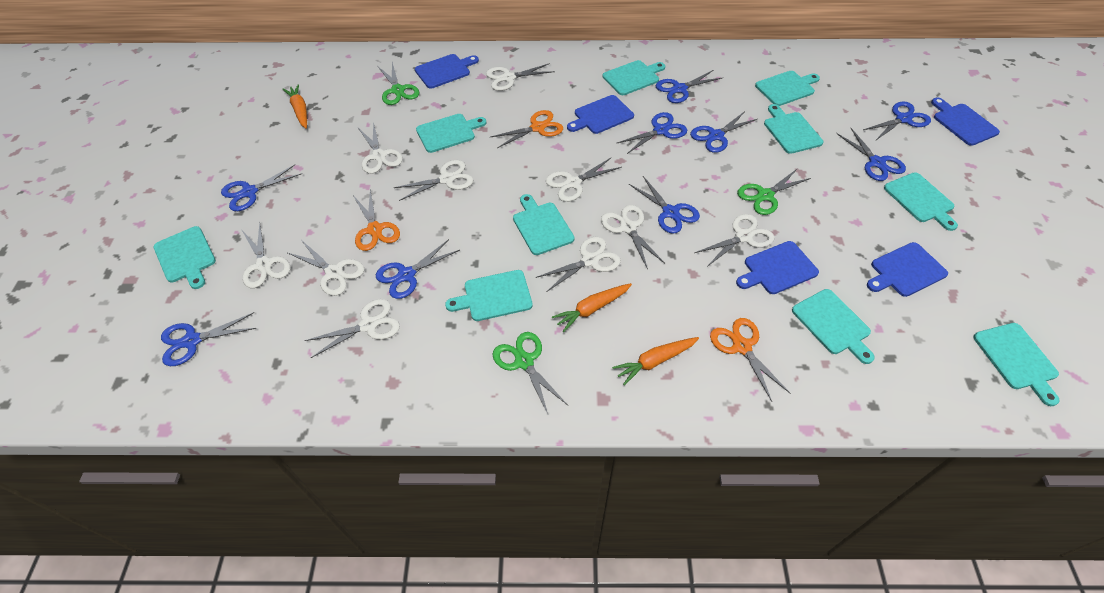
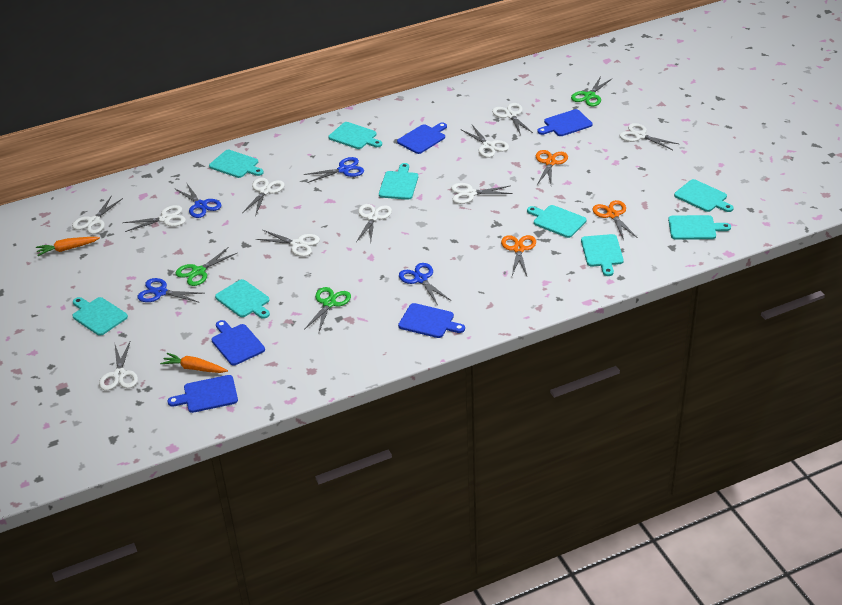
blue scissors: 9 -> 4
orange carrot: 3 -> 2
turquoise cutting board: 10 -> 9

